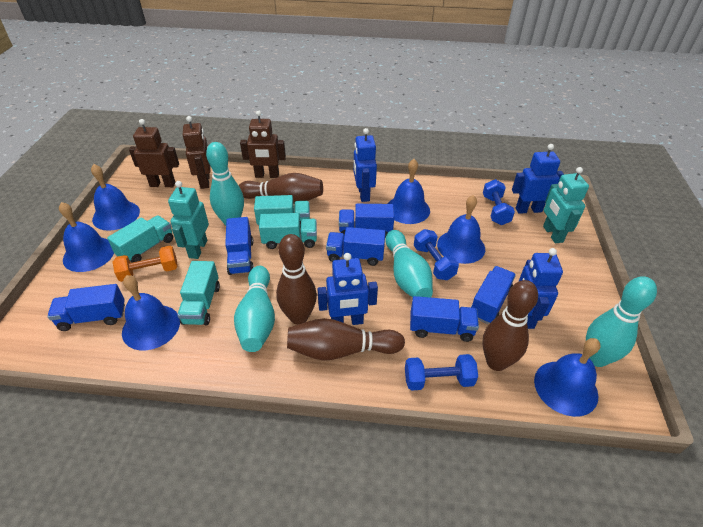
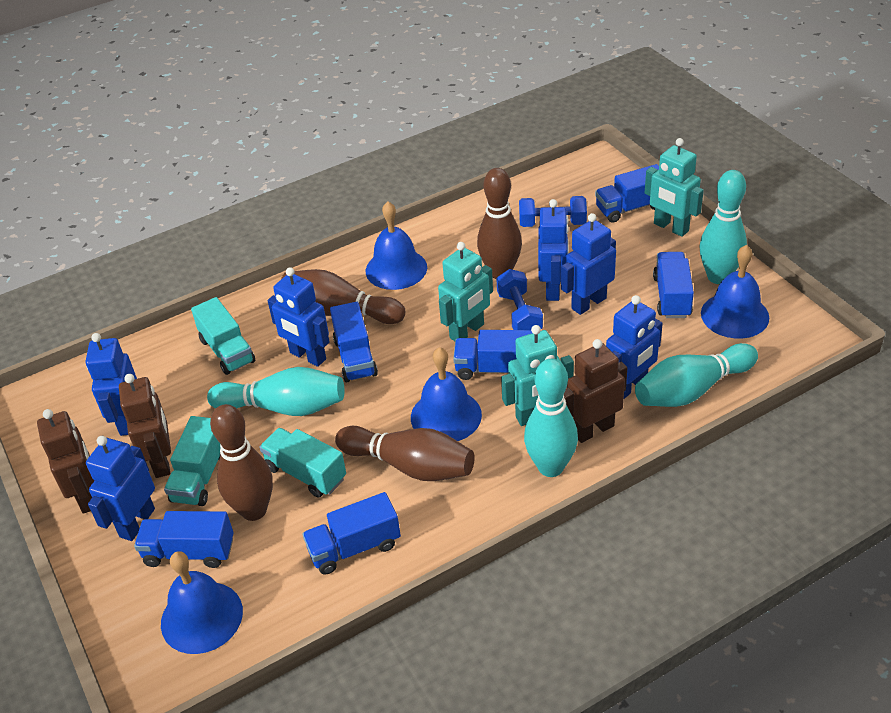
blue bell: 6 -> 4
blue dumbbell: 3 -> 2
blue robot: 4 -> 6
orange dumbbell: 1 -> 0
turquoise robot: 2 -> 3
turquoise truck: 4 -> 3

